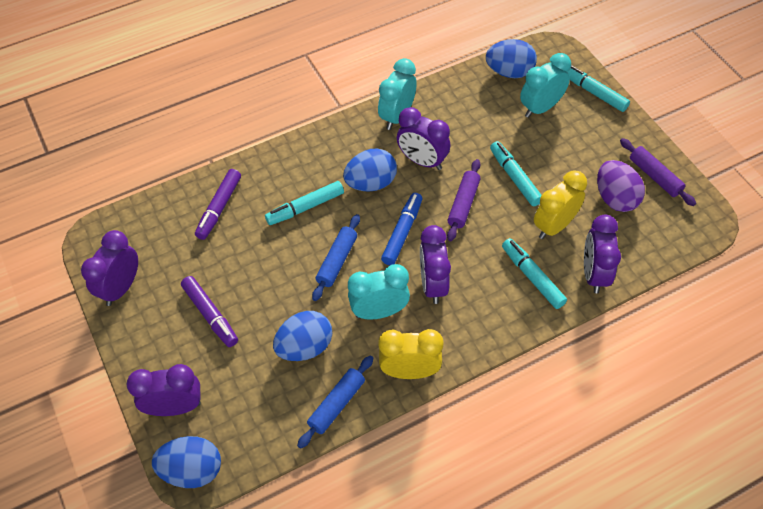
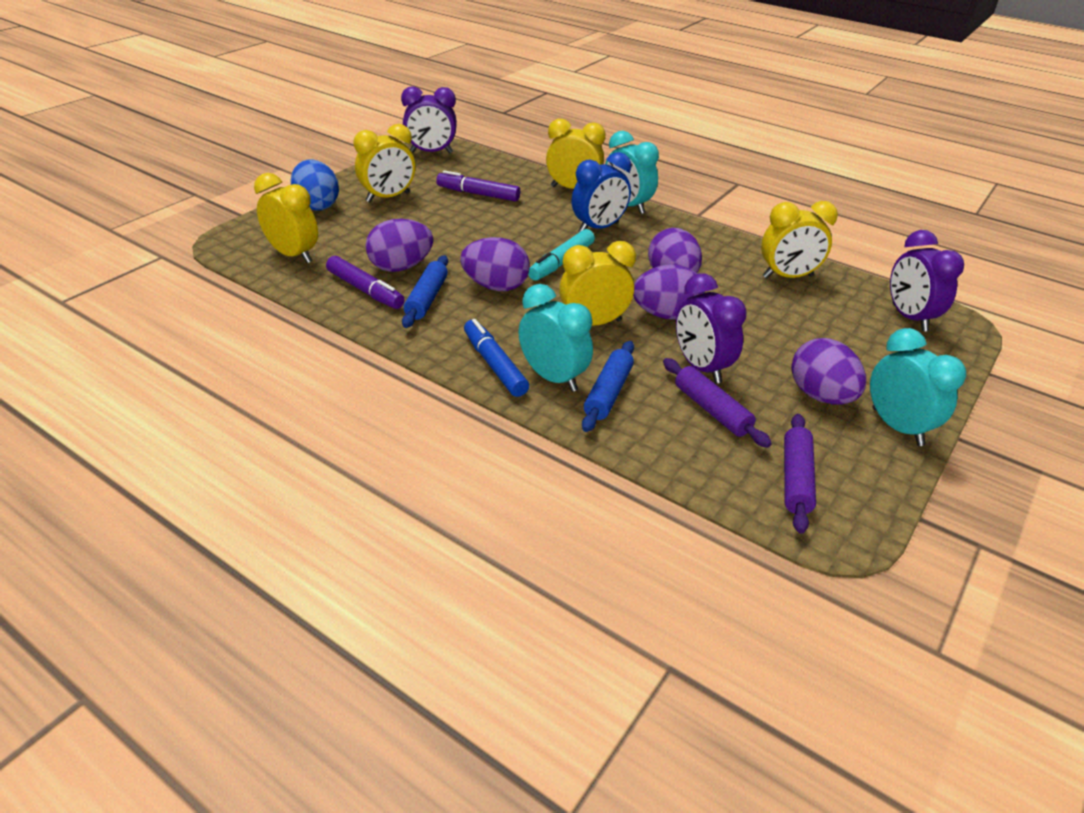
blue clock: 0 -> 1
blue egg: 4 -> 1
purple clock: 5 -> 3
purple egg: 1 -> 5
turquoise marker: 4 -> 1
yellow clock: 2 -> 5

